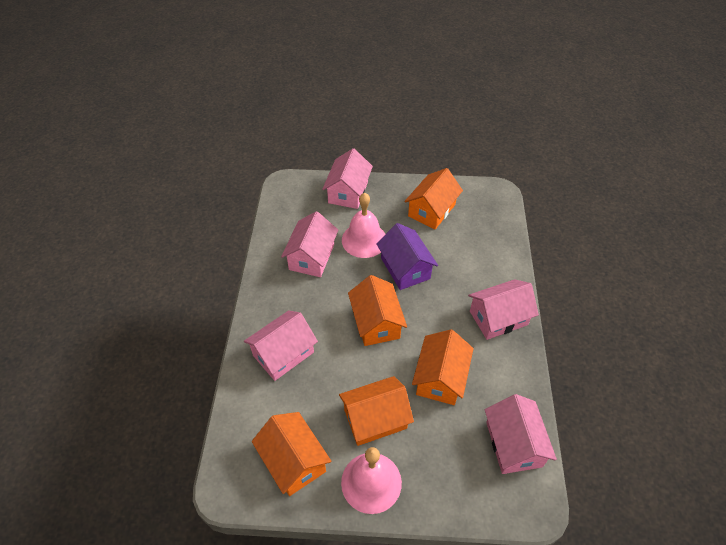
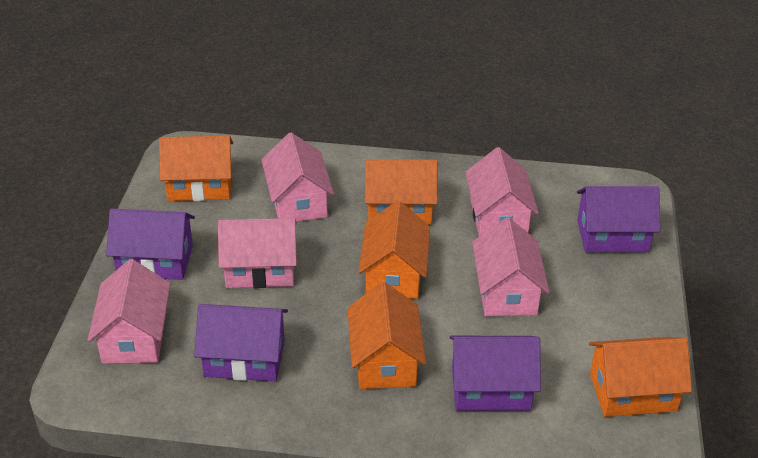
pink bell: 2 -> 0
purple house: 1 -> 4

